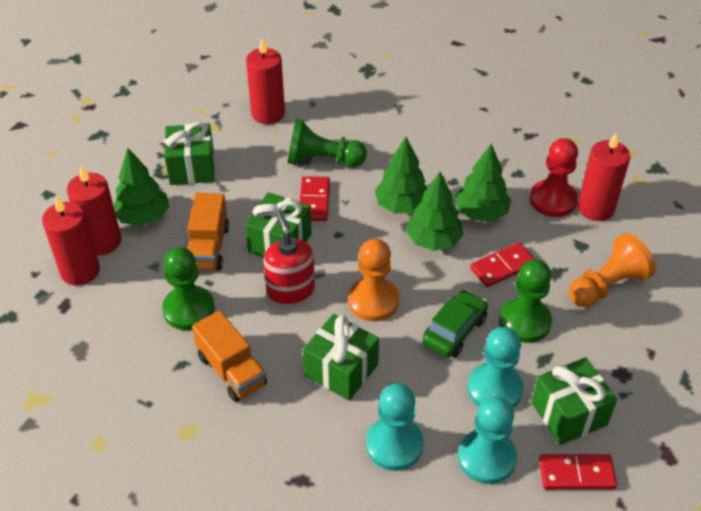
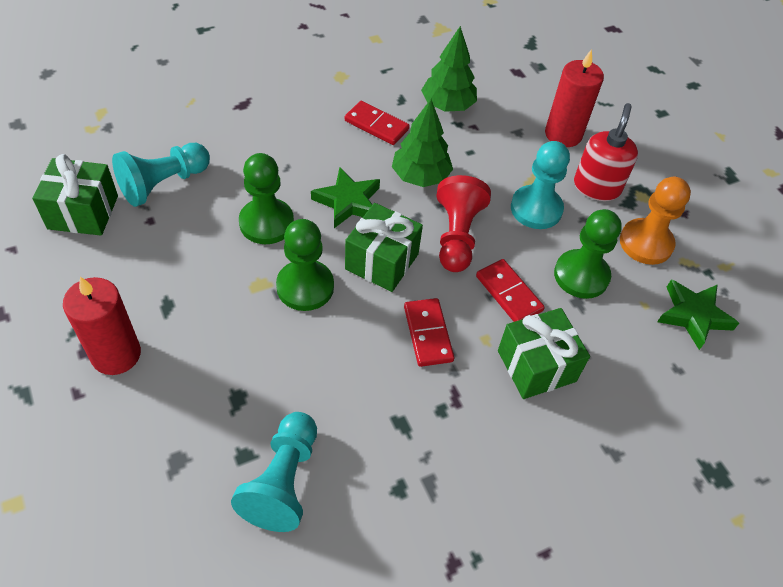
green car: 1 -> 0
green gift: 4 -> 3
green star: 0 -> 2
green tree: 4 -> 2
orange pawn: 2 -> 1
orange truck: 2 -> 0
red candle: 4 -> 2

